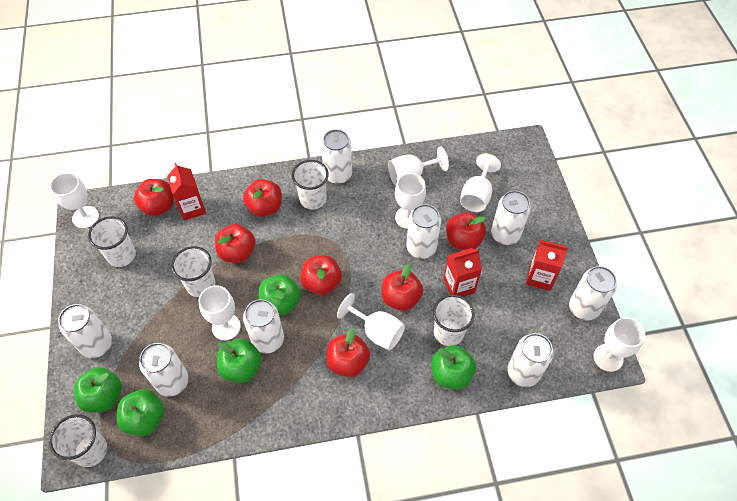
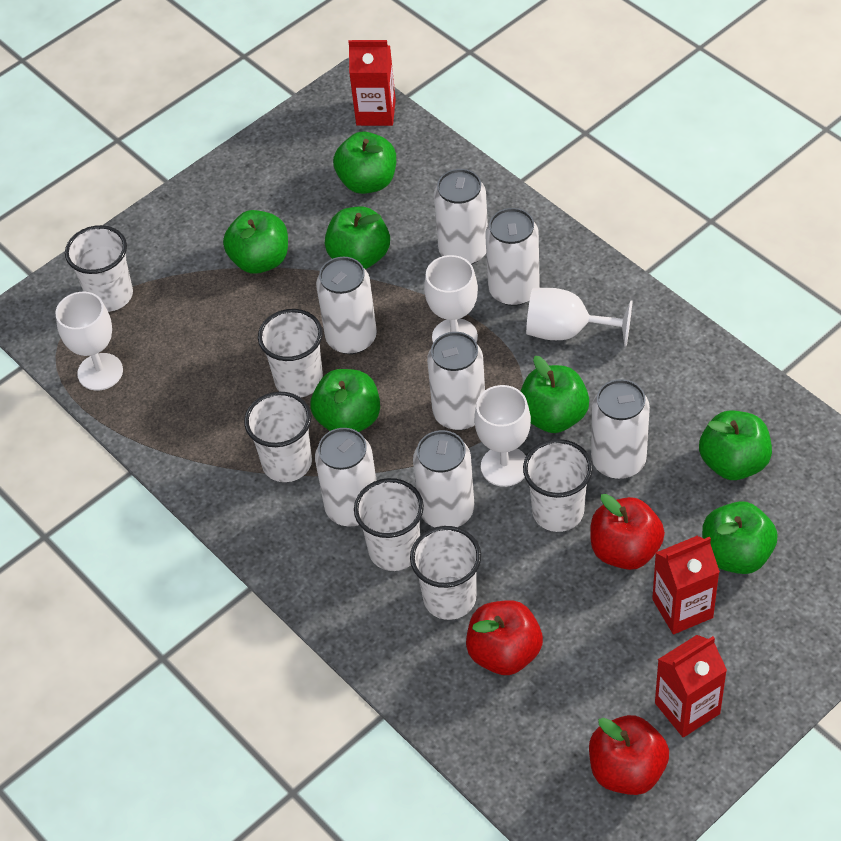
green apple: 5 -> 7
red apple: 7 -> 3
white can: 8 -> 7
white cup: 5 -> 6
white goblet: 7 -> 4

